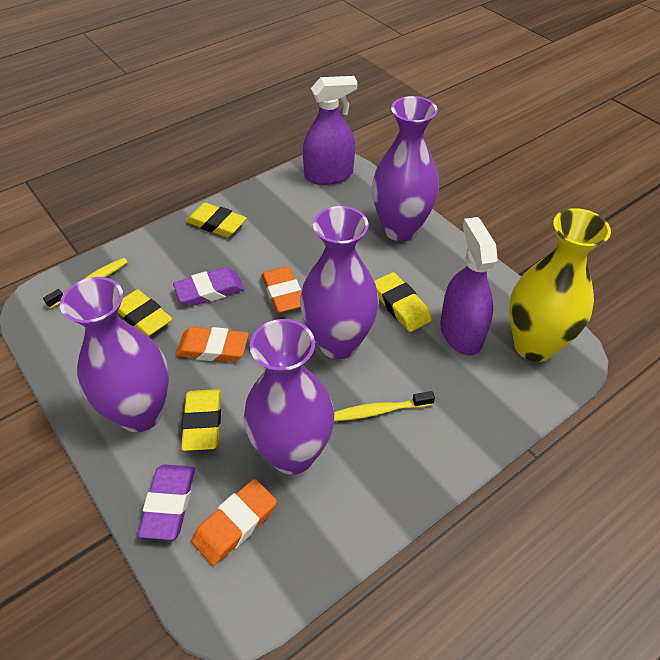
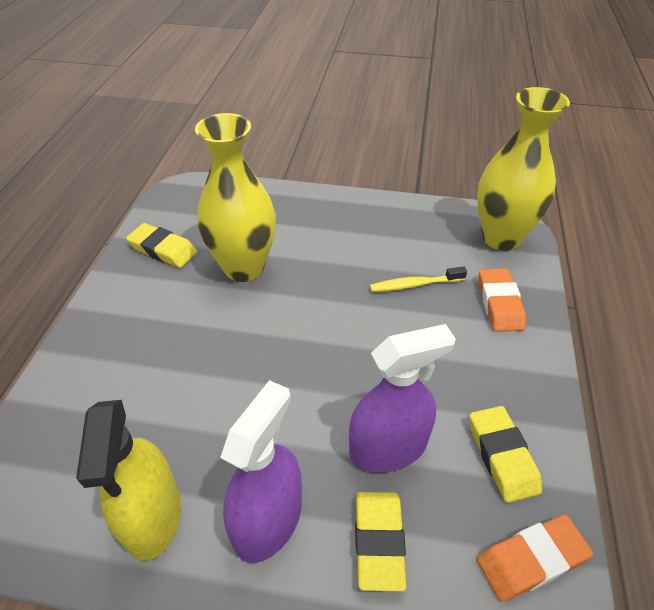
orange eraser: 3 -> 2
purple eraser: 2 -> 0
purple vase: 4 -> 0
yellow eraser: 4 -> 3
yellow spray bottle: 0 -> 1
yellow toothbrush: 2 -> 1
yellow vase: 1 -> 2

